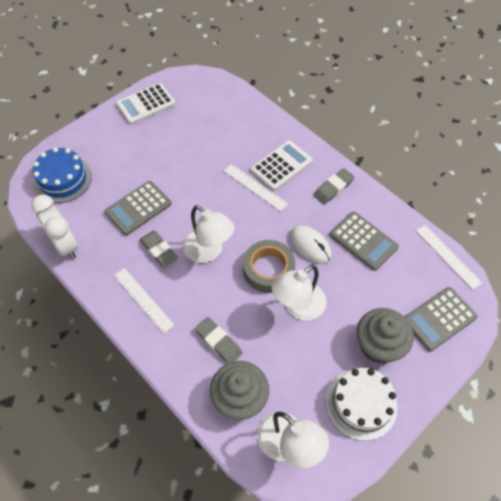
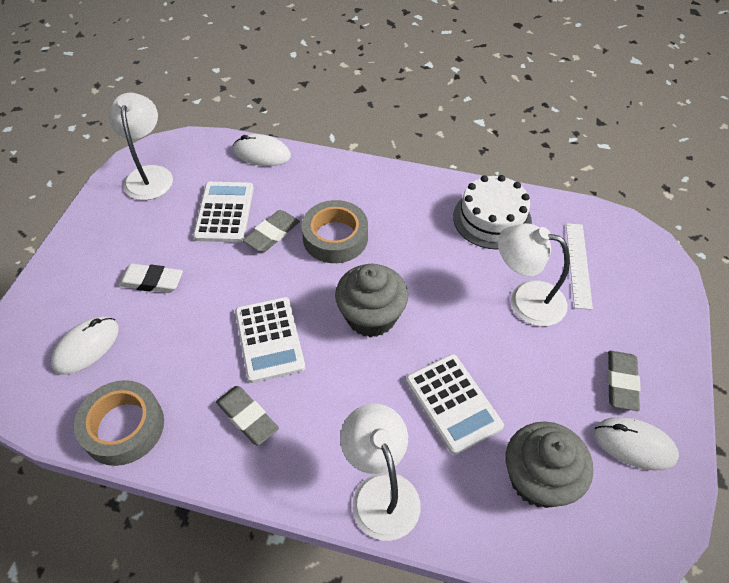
blue cake: 1 -> 0
grey calculator: 3 -> 0
grey tape: 1 -> 2
white calculator: 2 -> 3
white clock: 1 -> 0
white eraser: 0 -> 1
white mouse: 1 -> 3
white ruler: 3 -> 1

